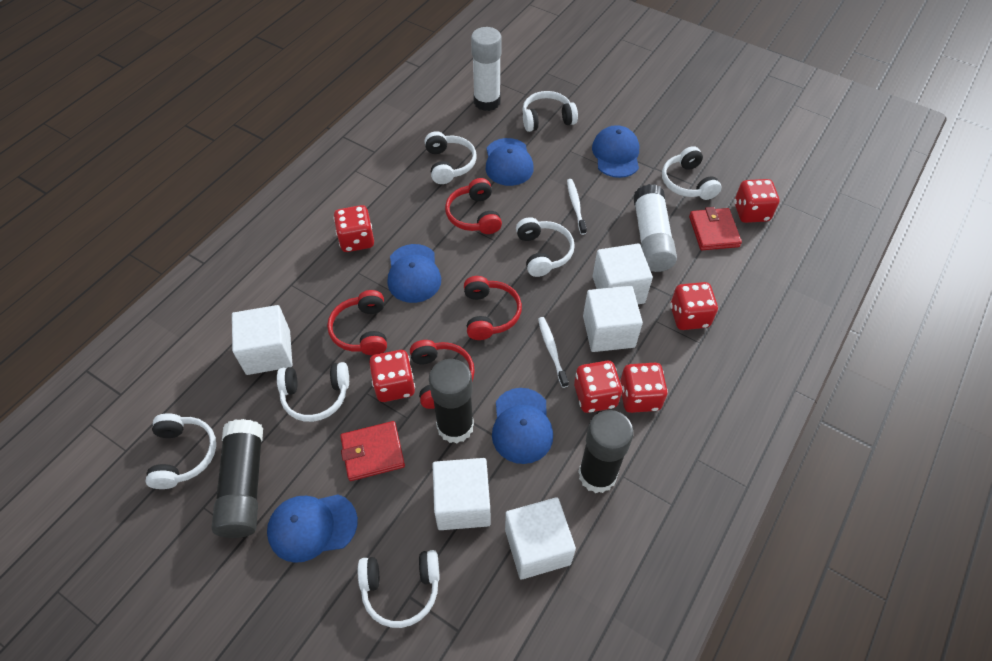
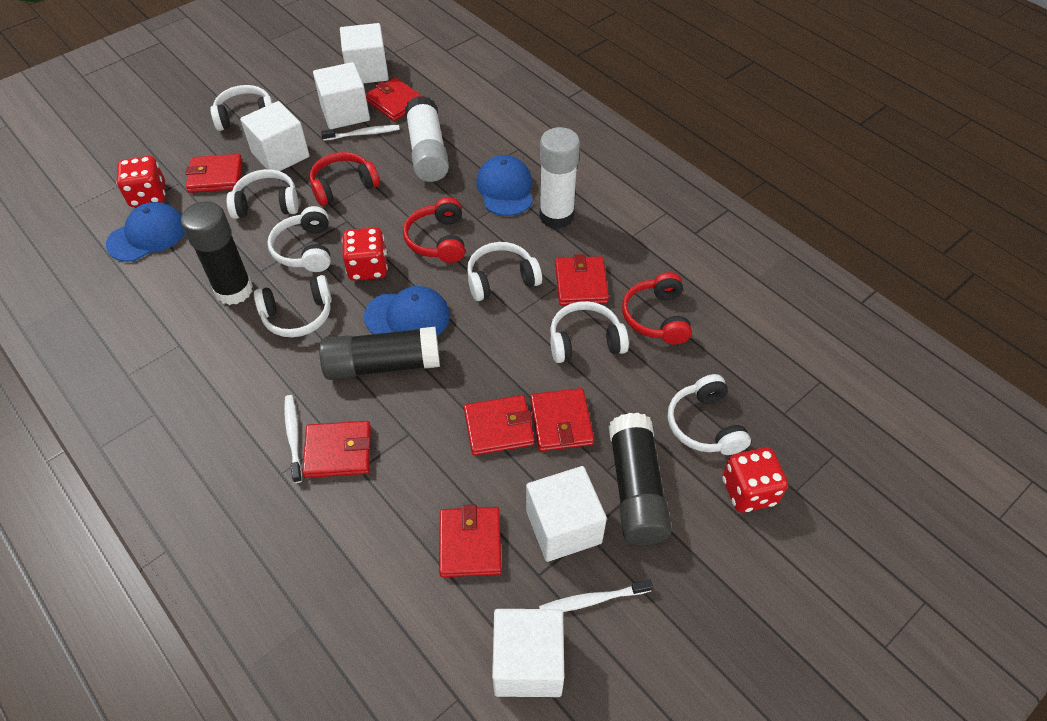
blue cap: 5 -> 3
red dice: 6 -> 3
red headphones: 4 -> 3
red wallet: 2 -> 7
white toothbrush: 2 -> 3

